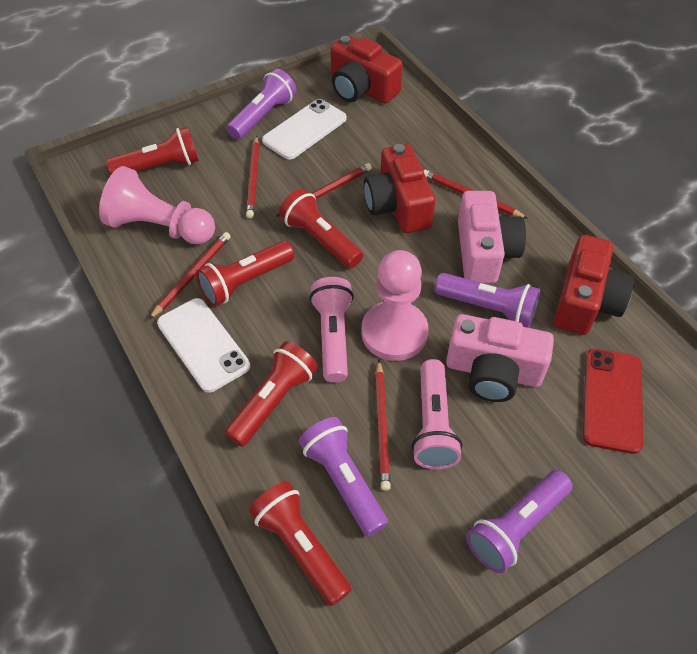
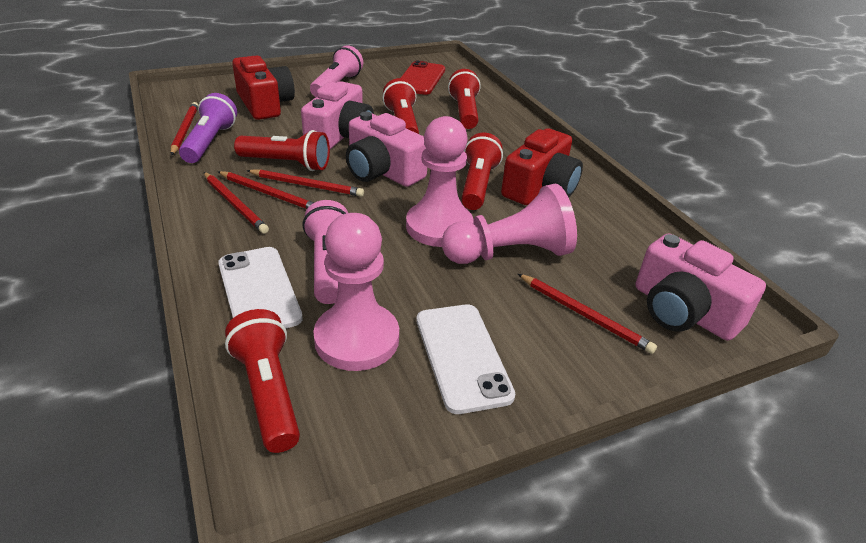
pink camera: 2 -> 3
pink pawn: 2 -> 3
purple flashlight: 4 -> 1
red camera: 3 -> 2

